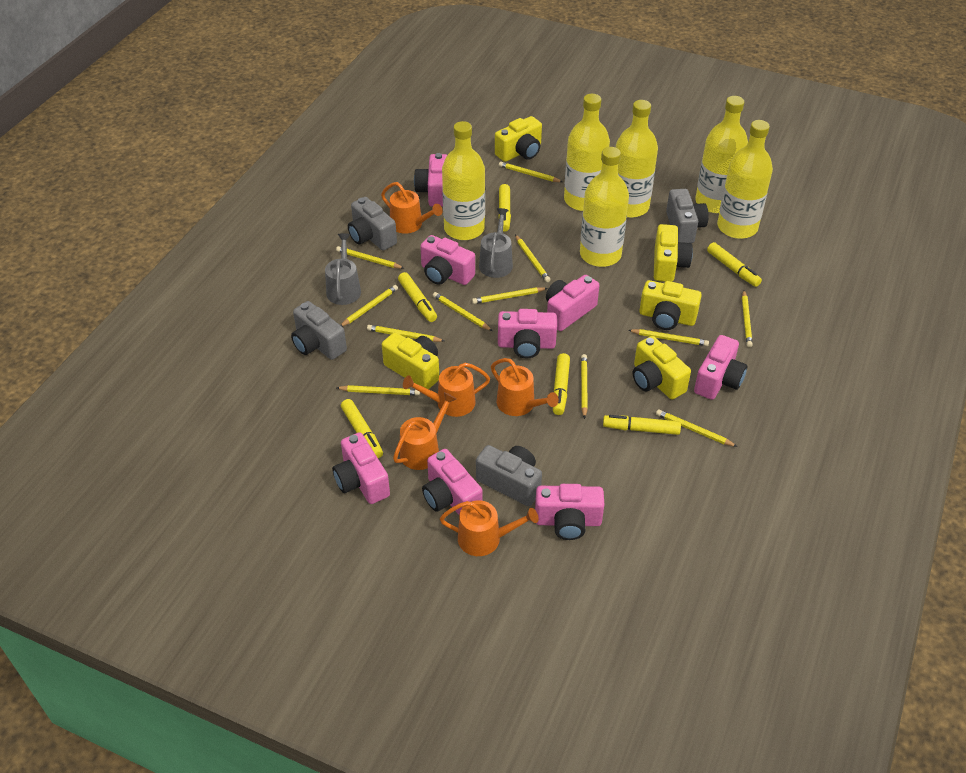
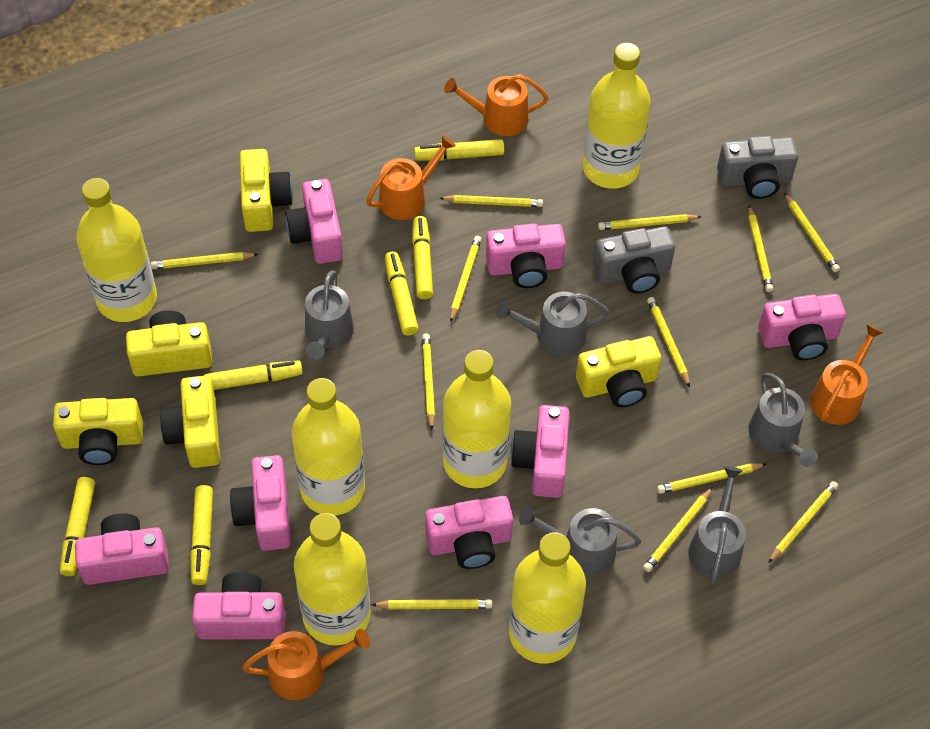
grey camera: 4 -> 2
grey watering can: 2 -> 5
orange watering can: 5 -> 4

